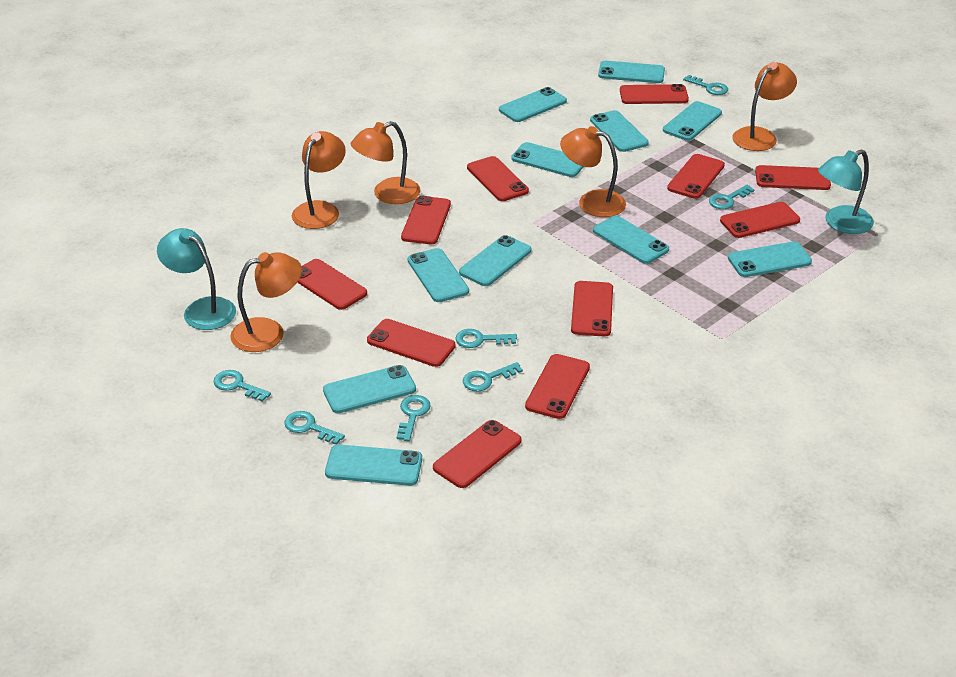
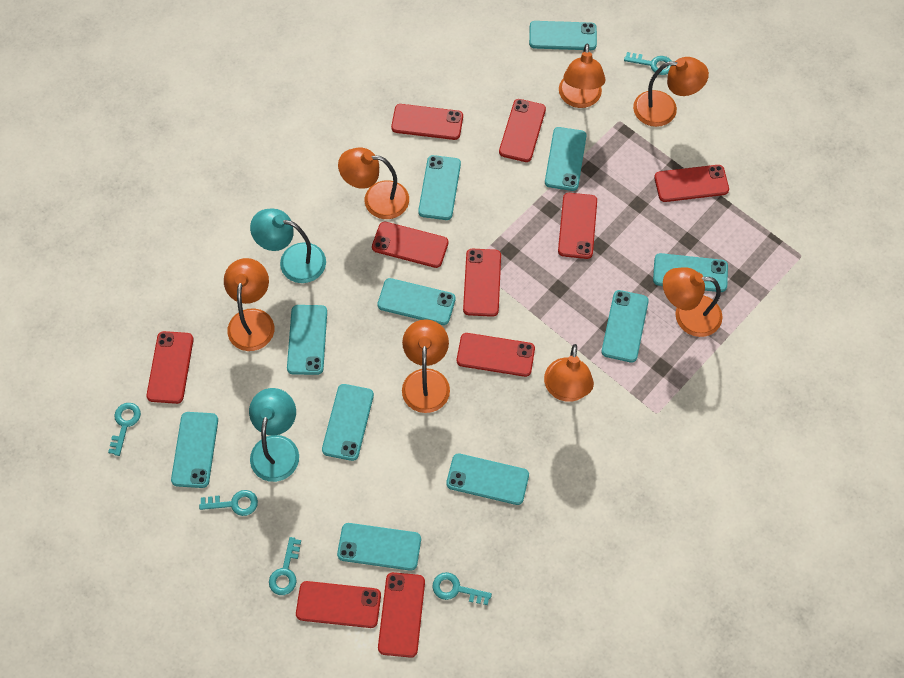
orange lamp: 5 -> 7
red phone: 11 -> 10
turquoise key: 7 -> 5

